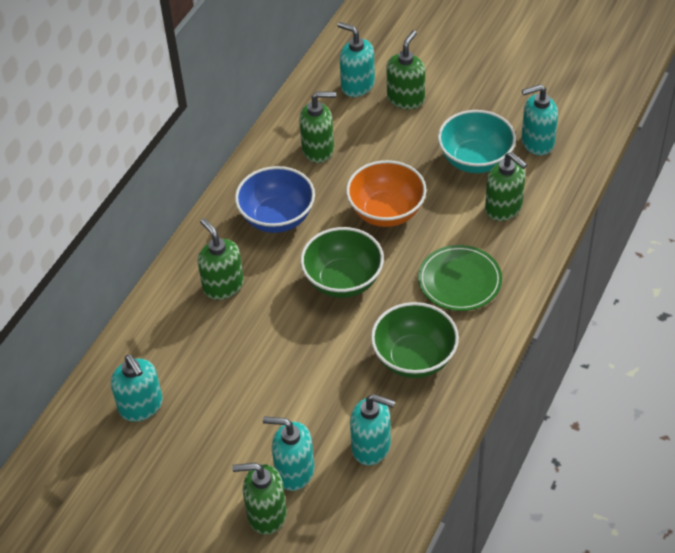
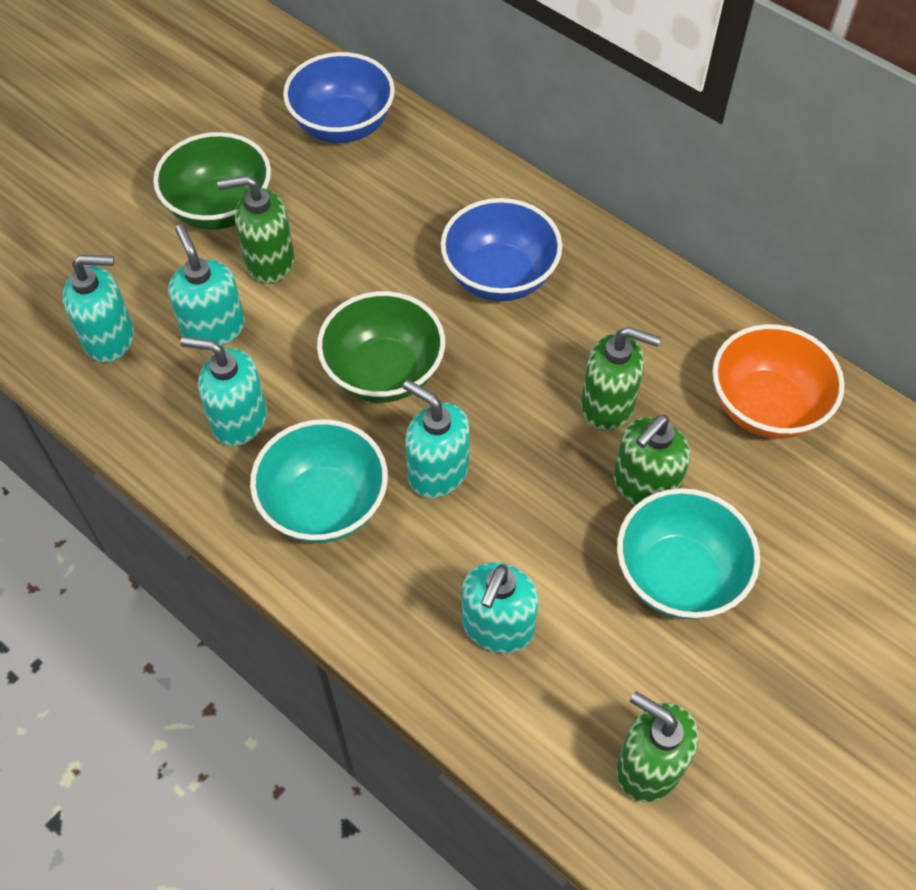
blue bowl: 1 -> 2
green plate: 1 -> 0
green soap dispenser: 5 -> 4
turquoise bowl: 1 -> 2

